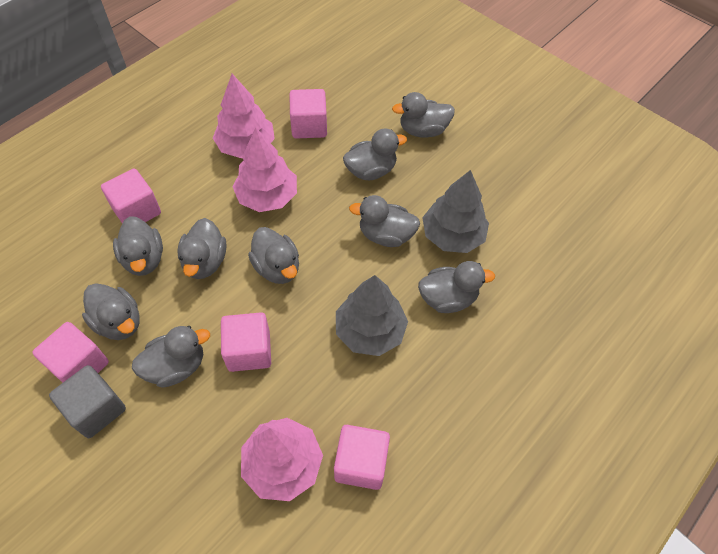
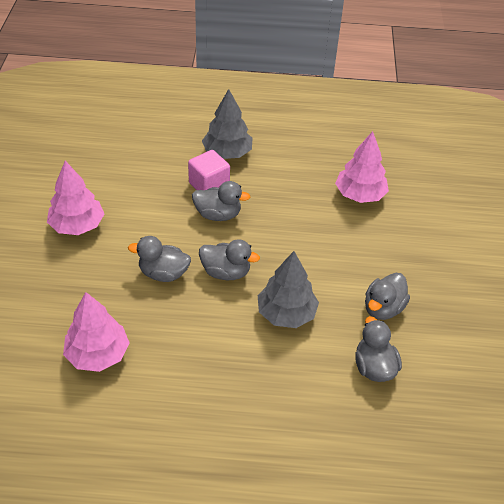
grey cube: 1 -> 0
grey duck: 9 -> 5
pink cube: 5 -> 1

